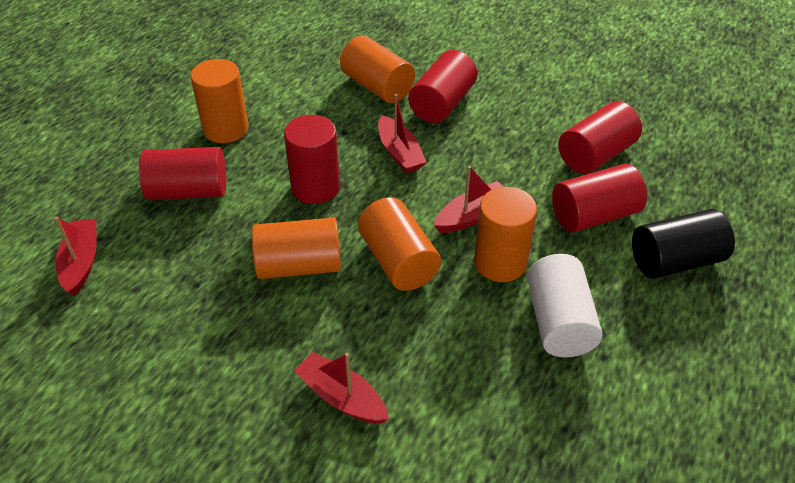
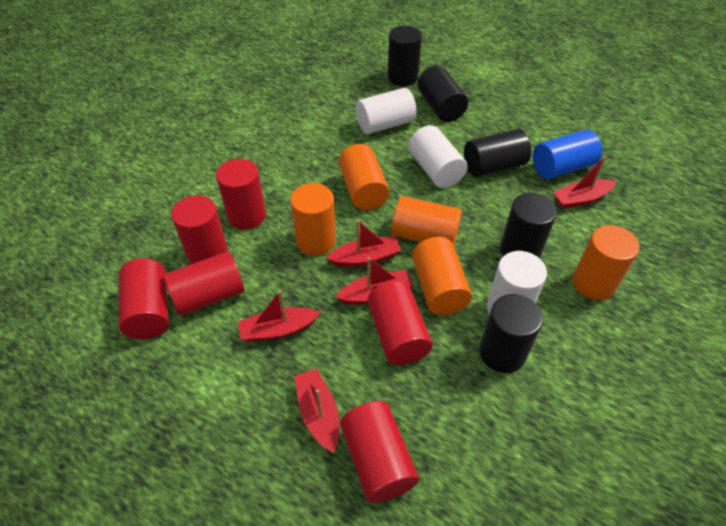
black cylinder: 1 -> 5
blue cylinder: 0 -> 1
red boat: 4 -> 5
red cylinder: 5 -> 6
white cylinder: 1 -> 3

